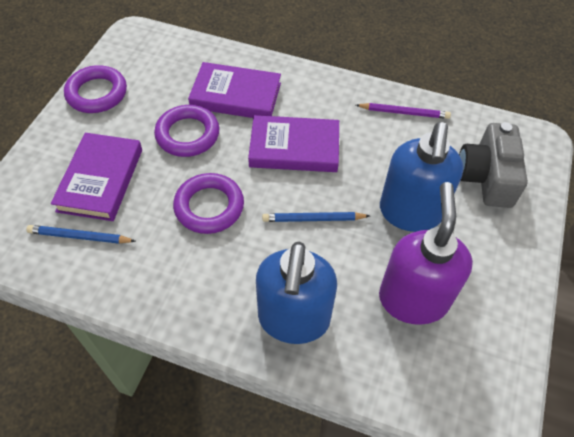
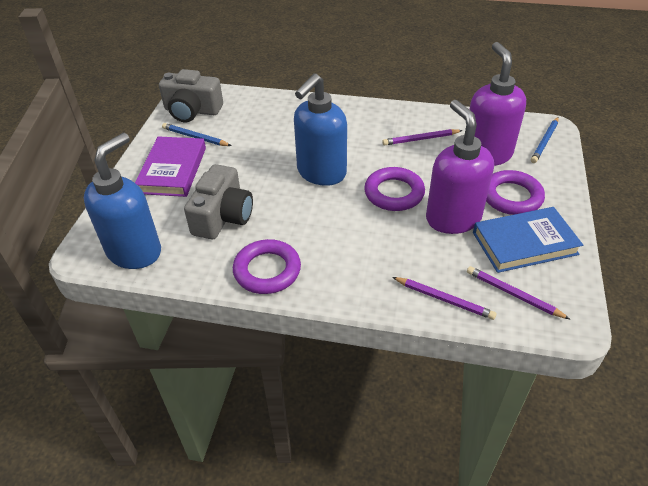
blue book: 0 -> 1
grey camera: 1 -> 2
purple book: 3 -> 1
purple pencil: 1 -> 3
purple soap dispenser: 1 -> 2

